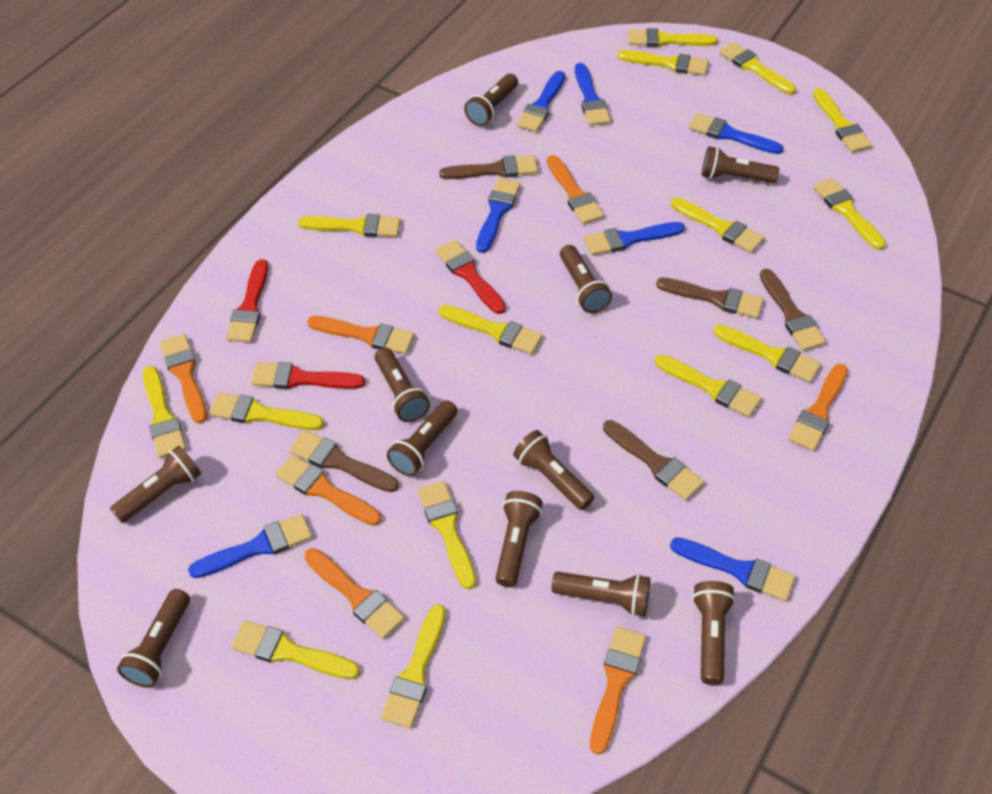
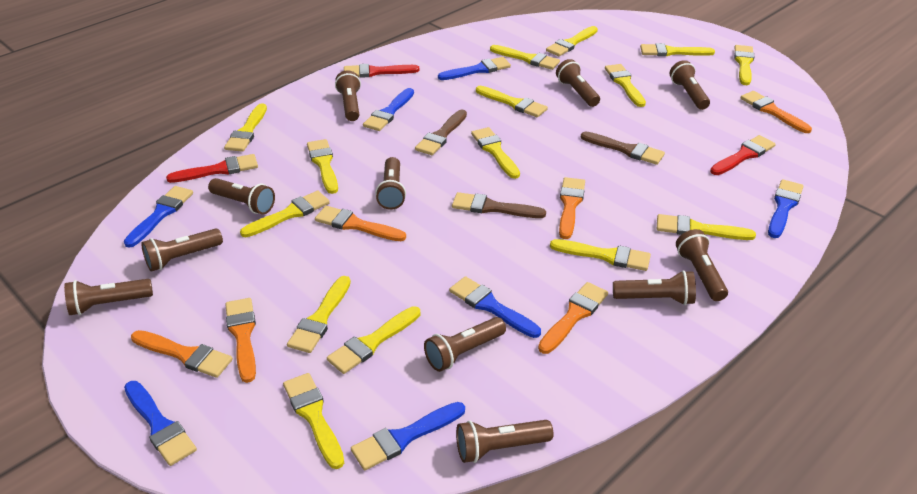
brown brush: 5 -> 3
orange brush: 7 -> 6

